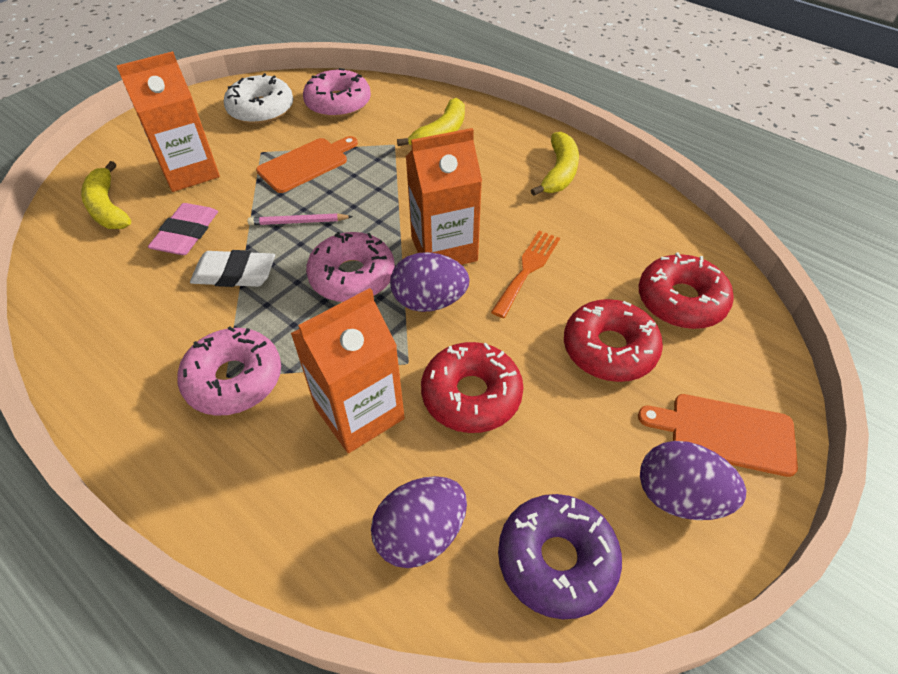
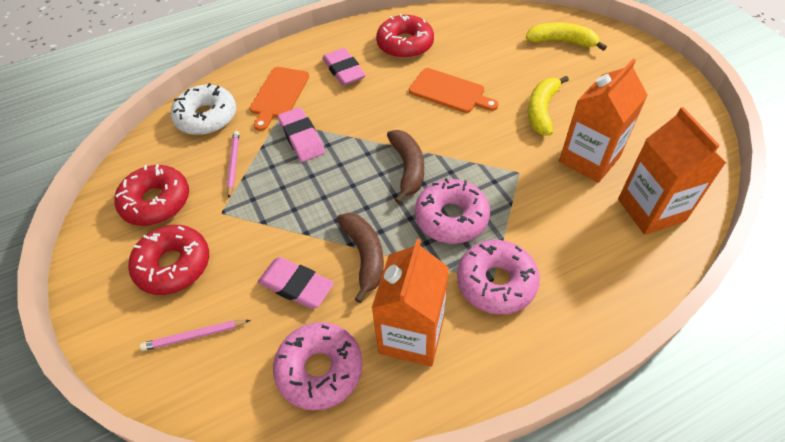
brown banana: 0 -> 2
orange fork: 1 -> 0
pink eraser: 1 -> 3
pink pencil: 1 -> 2
purple donut: 1 -> 0
purple egg: 3 -> 0
white eraser: 1 -> 0
yellow banana: 3 -> 2

